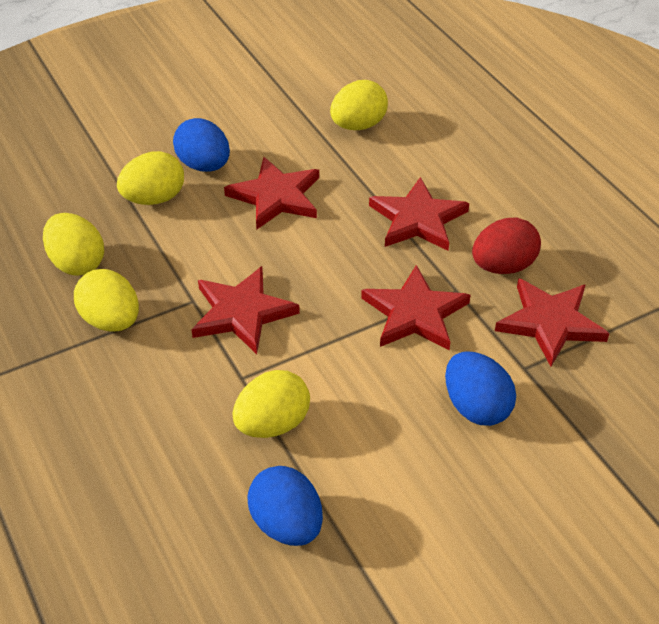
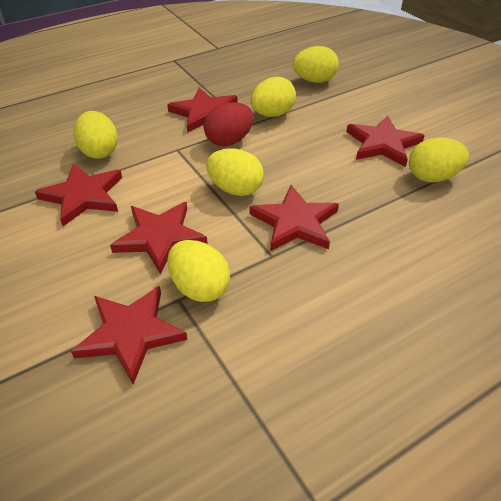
blue egg: 3 -> 0
red star: 5 -> 6
yellow egg: 5 -> 6

